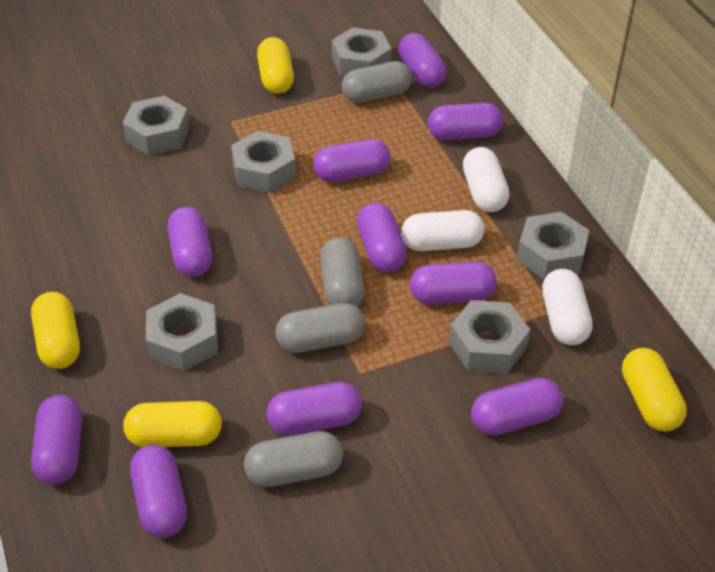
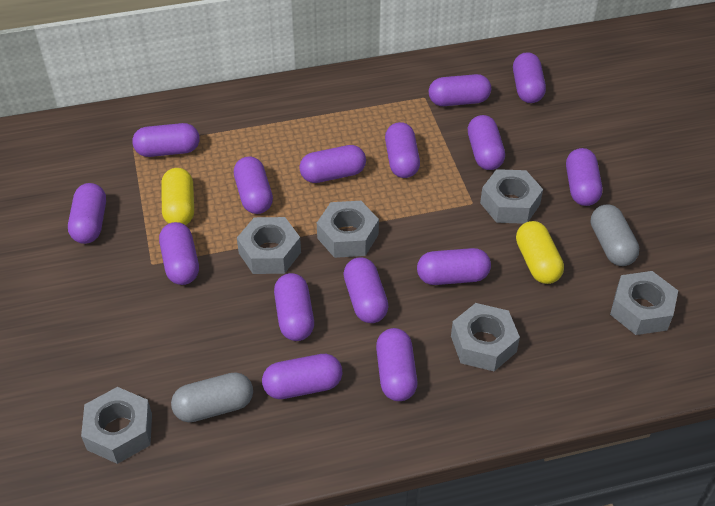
grey capsule: 4 -> 2
purple capsule: 10 -> 15
white capsule: 3 -> 0
yellow capsule: 4 -> 2

